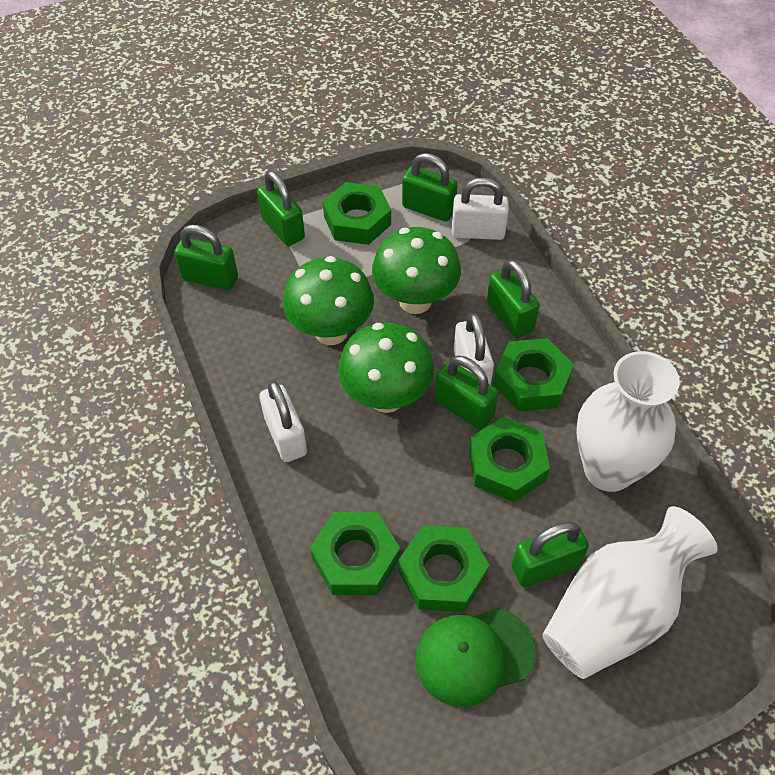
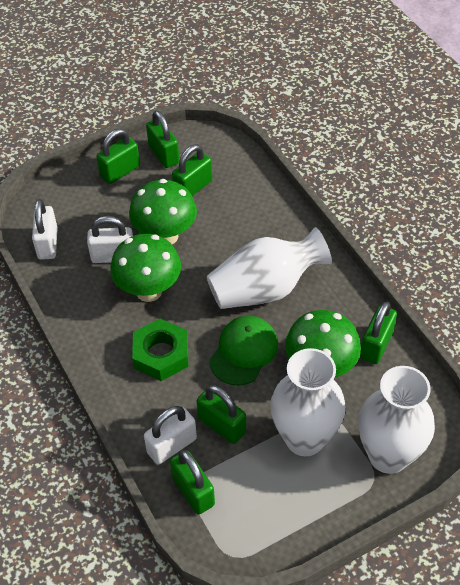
green nut: 5 -> 1
white vase: 2 -> 3

